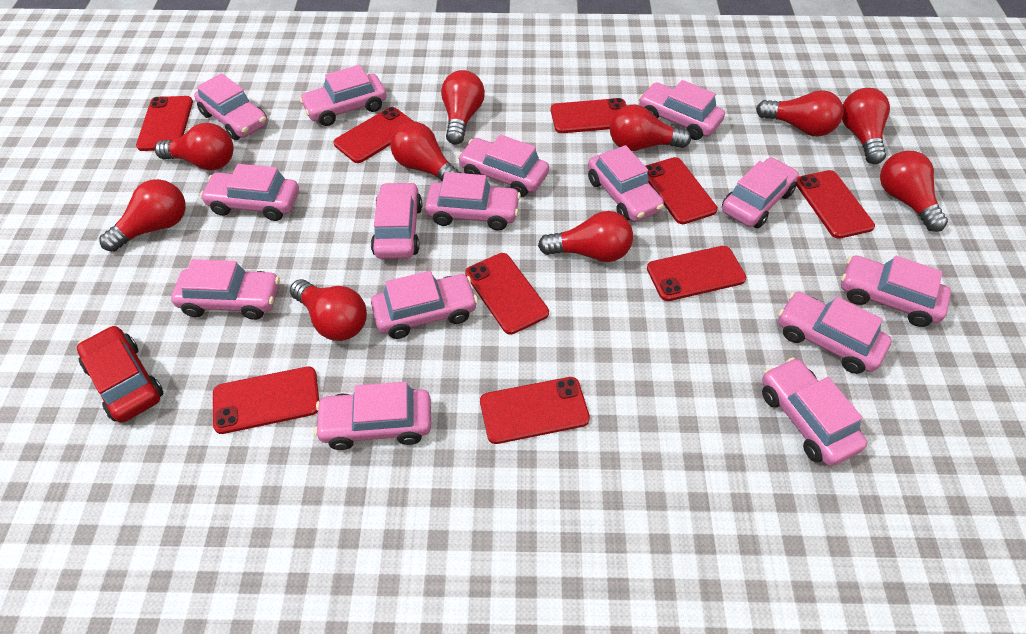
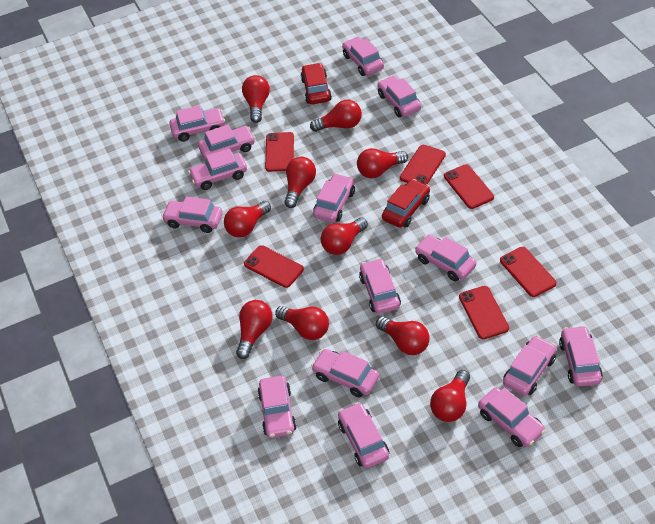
red car: 1 -> 2
red phone: 9 -> 6

